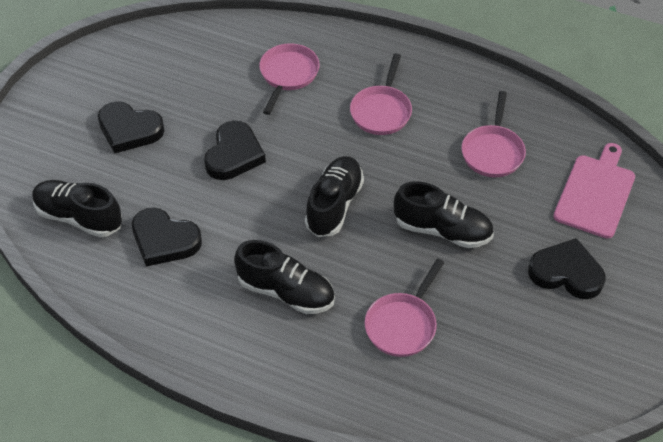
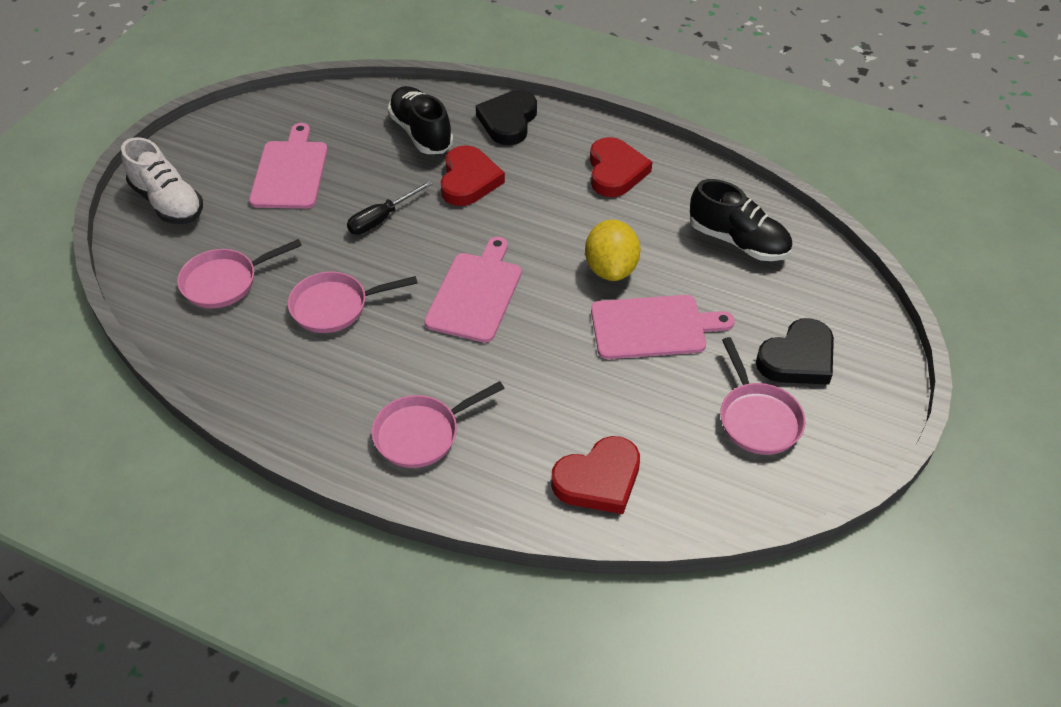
black heart: 4 -> 2
black screwdriver: 0 -> 1
black shoe: 4 -> 2
pink cutting board: 1 -> 3
red heart: 0 -> 3
white shoe: 0 -> 1
yellow lemon: 0 -> 1

